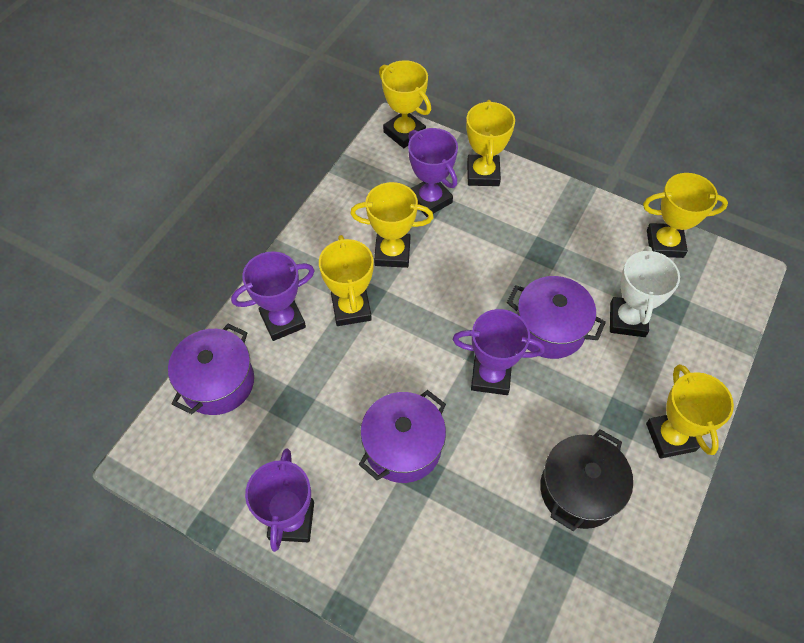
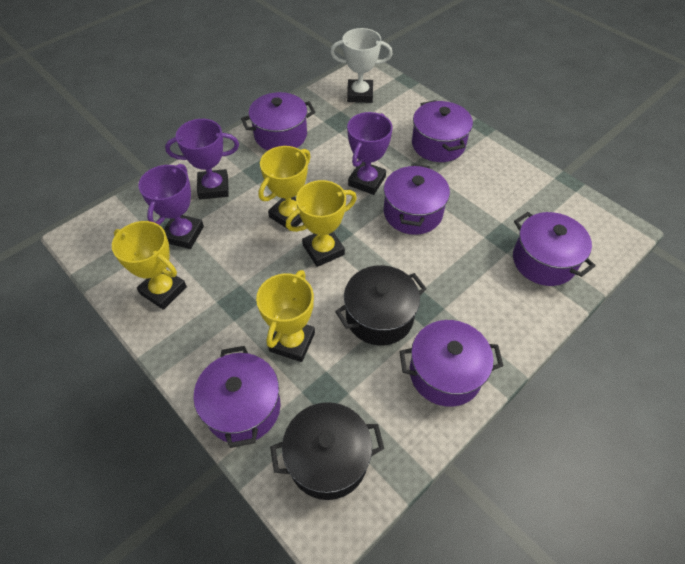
black pot: 1 -> 2
purple pot: 3 -> 6
purple trophy: 4 -> 3
yellow trophy: 6 -> 4

